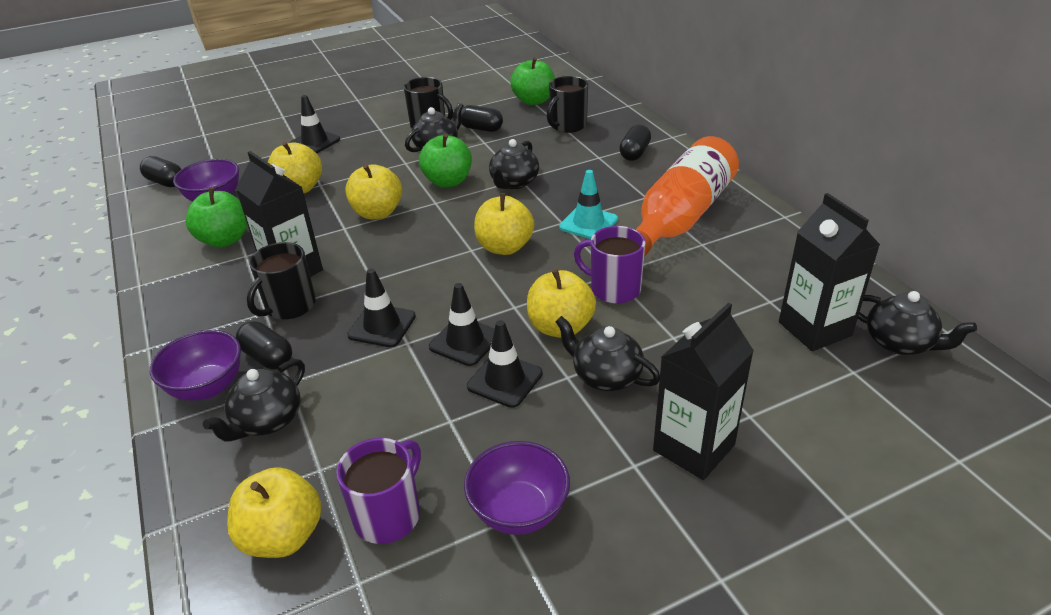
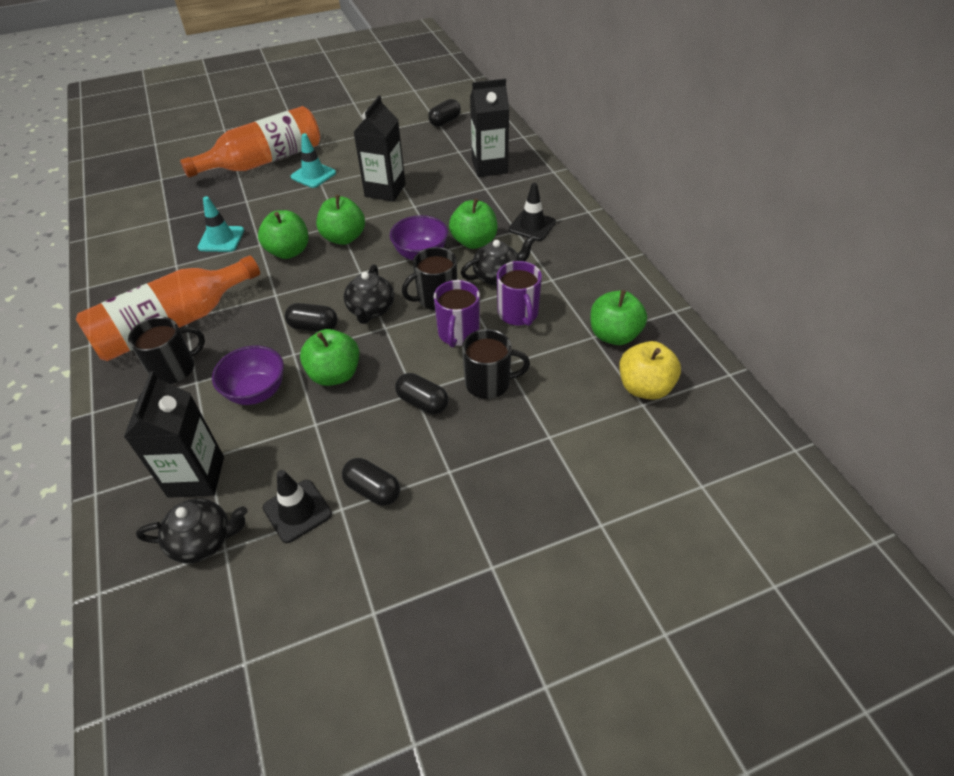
black teapot: 5 -> 3
black traffic cone: 4 -> 2
green apple: 3 -> 5
orange bottle: 1 -> 2
purple bowl: 3 -> 2
turquoise traffic cone: 1 -> 2
yellow apple: 5 -> 1

